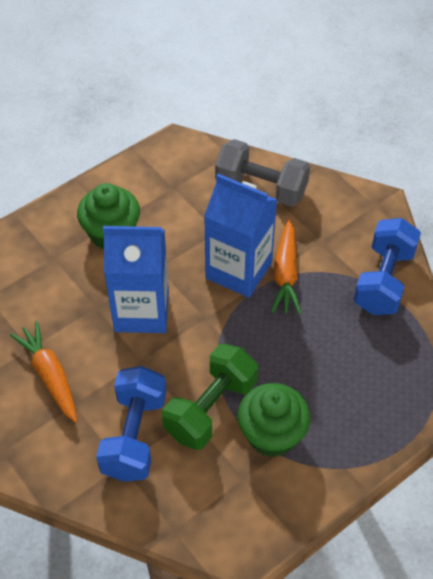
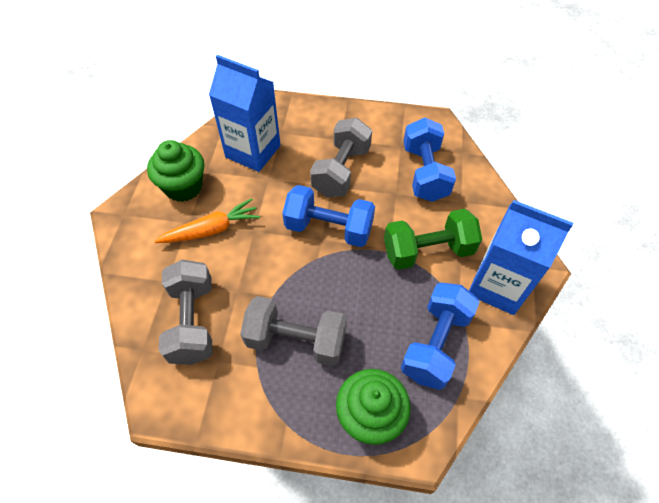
blue dumbbell: 2 -> 3
grey dumbbell: 1 -> 3
orange carrot: 2 -> 1

